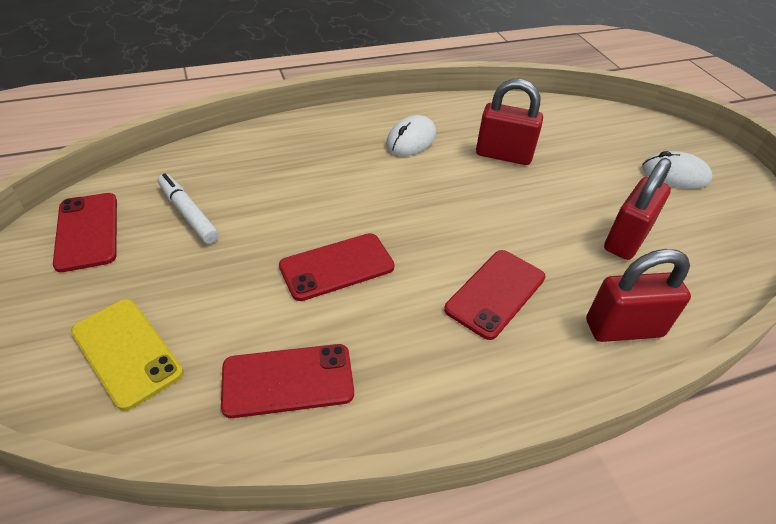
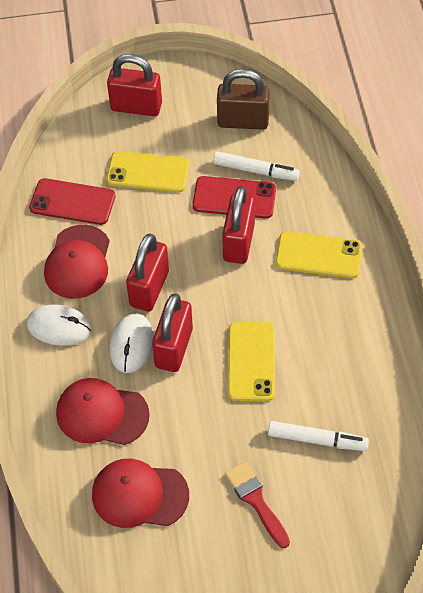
brown padlock: 0 -> 1
red brush: 0 -> 1
red cap: 0 -> 3
red padlock: 3 -> 4
red phone: 4 -> 2
white marker: 1 -> 2
yellow phone: 1 -> 3

